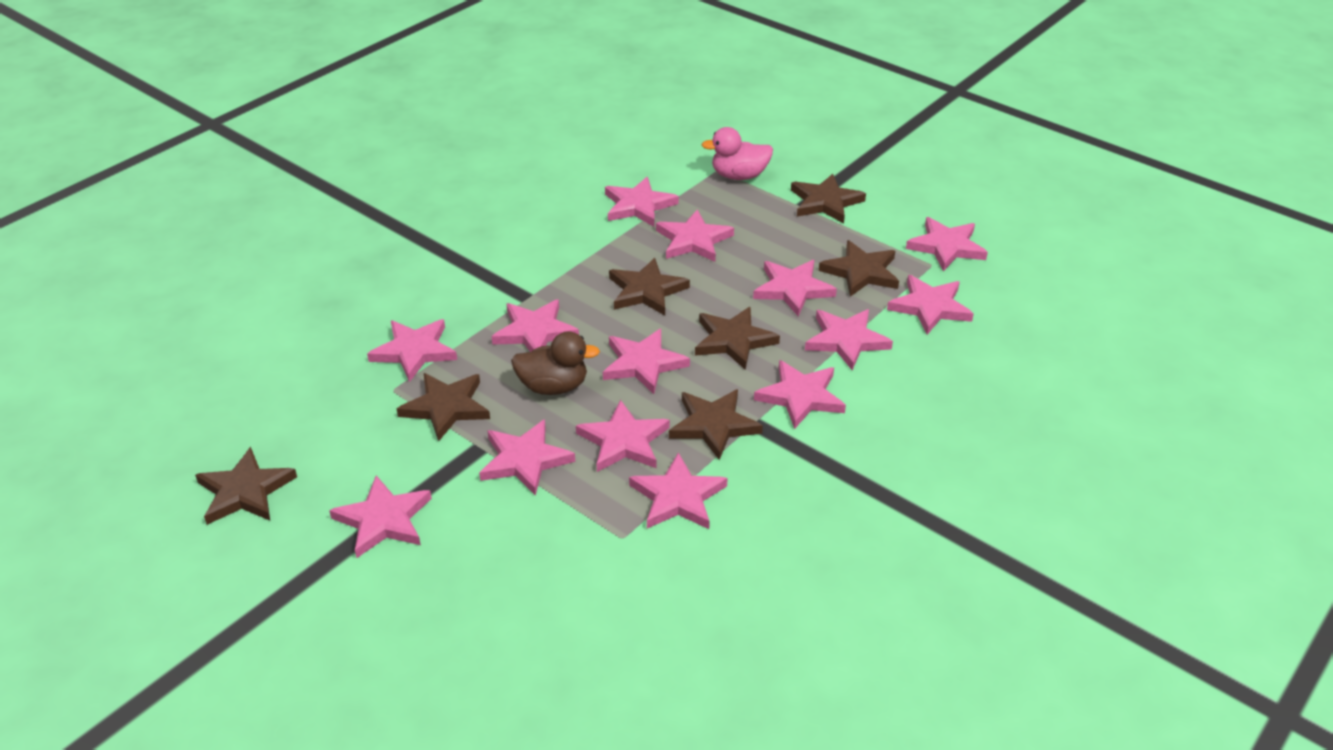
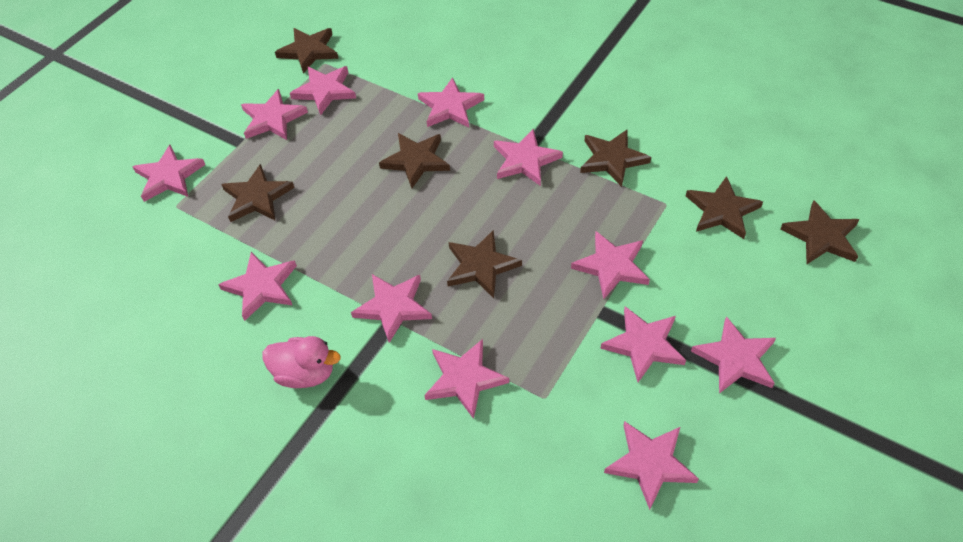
brown duck: 1 -> 0
pink star: 14 -> 12

